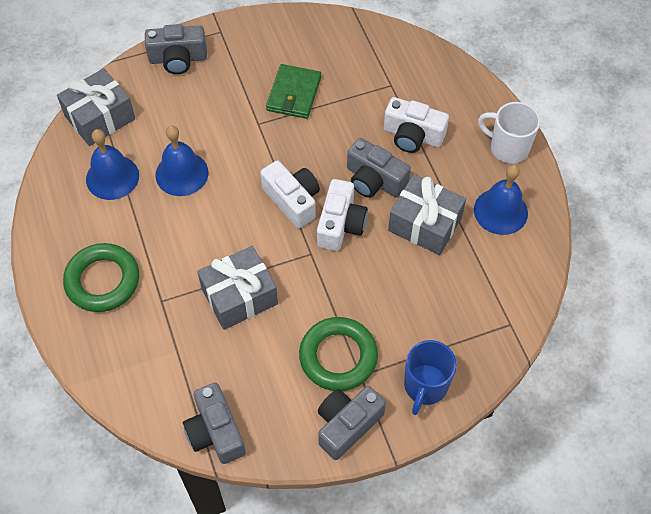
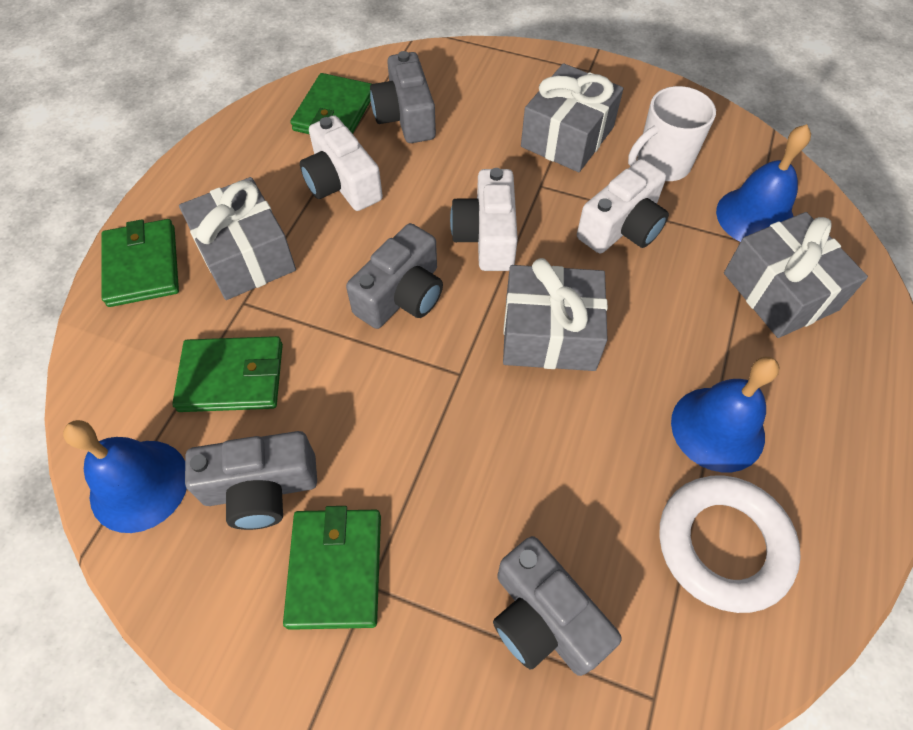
blue mug: 1 -> 0
green ring: 2 -> 0
green wallet: 1 -> 4
grey gift: 3 -> 4
white ring: 0 -> 1

